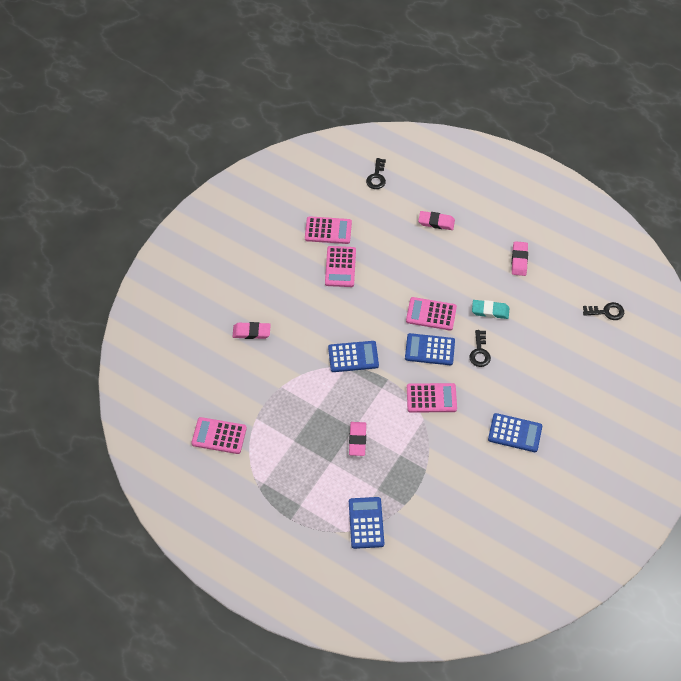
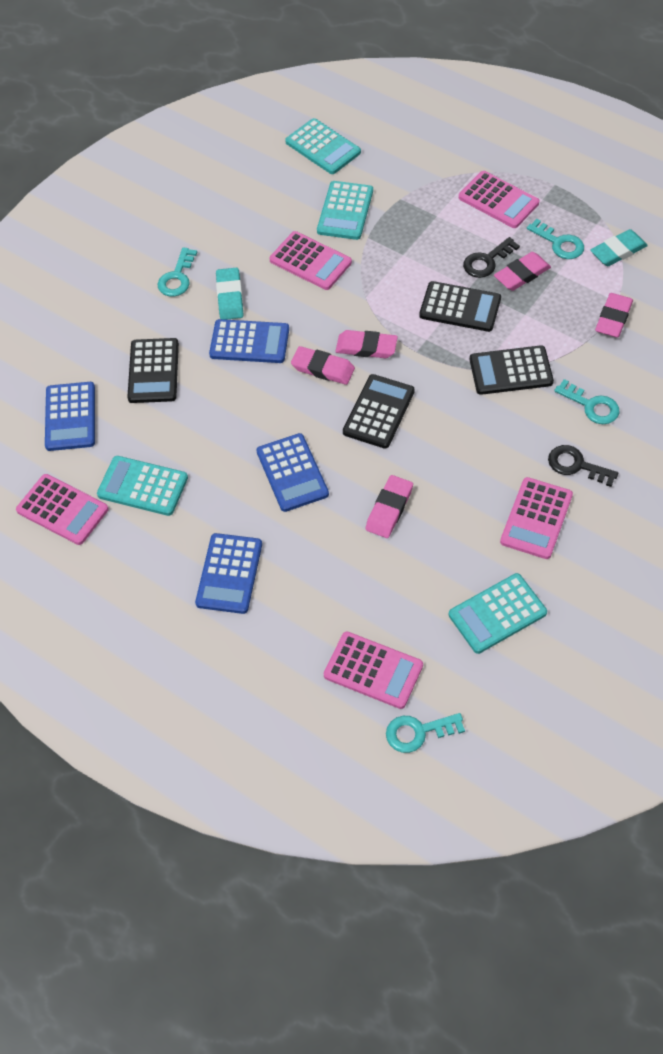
black calculator: 0 -> 4
black key: 3 -> 2
pink eraser: 4 -> 5
turquoise calculator: 0 -> 4
turquoise eraser: 1 -> 2
turquoise key: 0 -> 4

